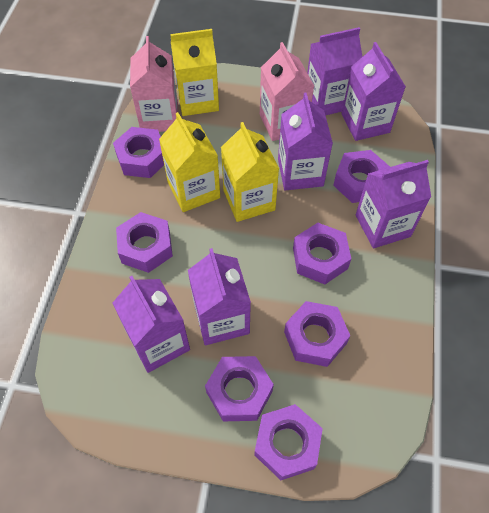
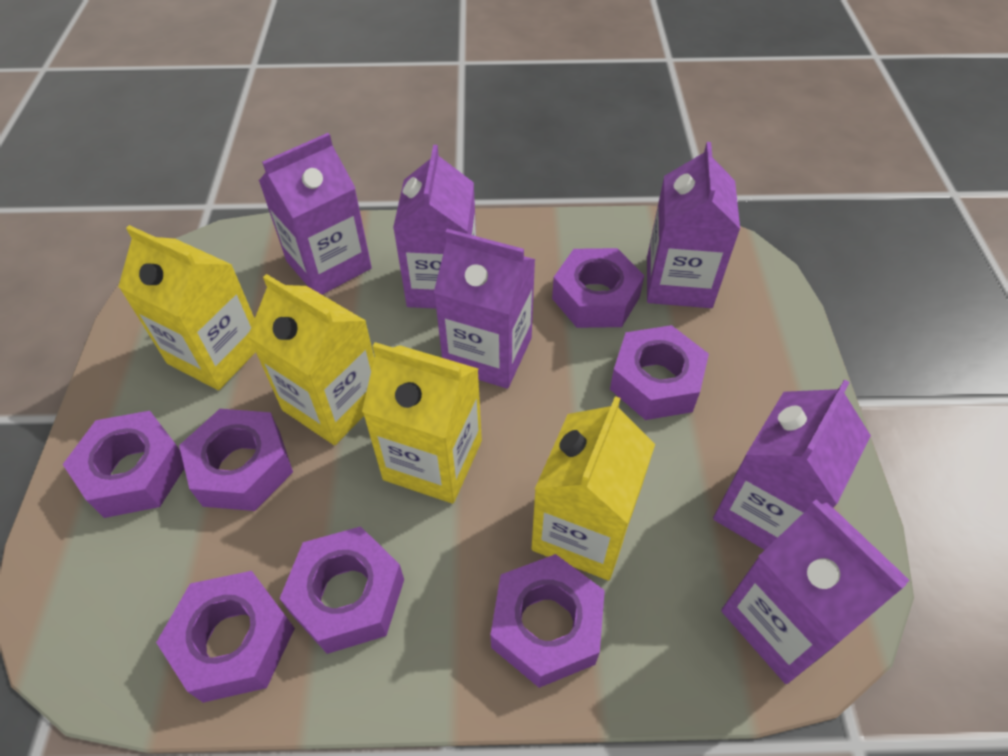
pink carton: 2 -> 0
yellow carton: 3 -> 4

